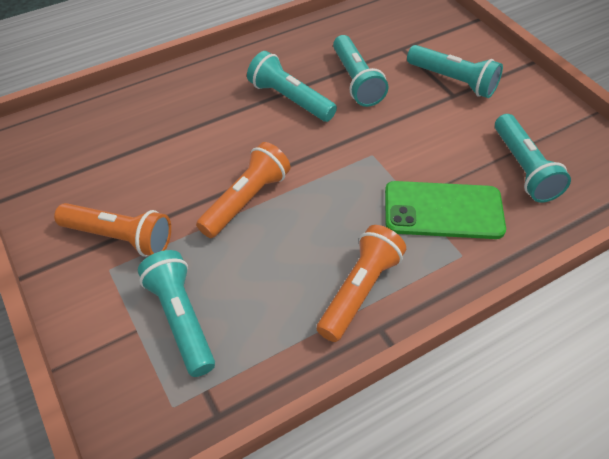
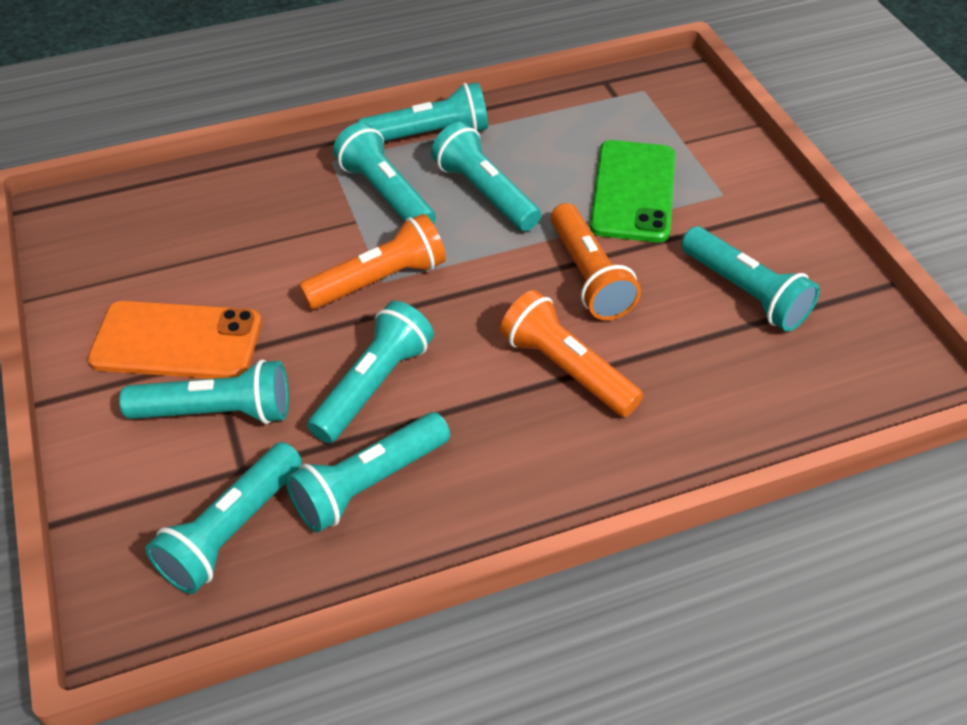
orange phone: 0 -> 1
turquoise flashlight: 5 -> 8

